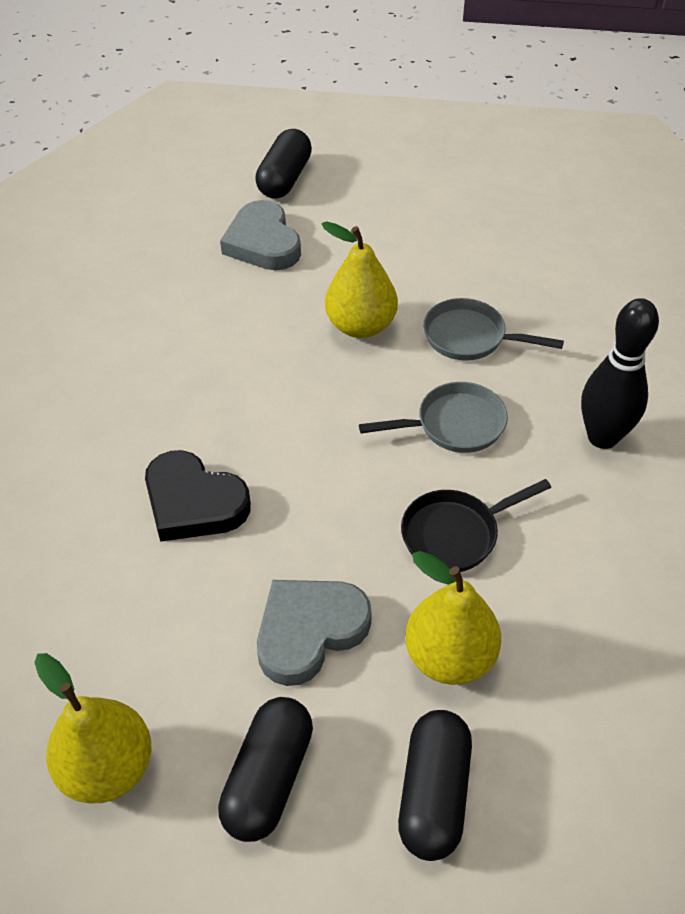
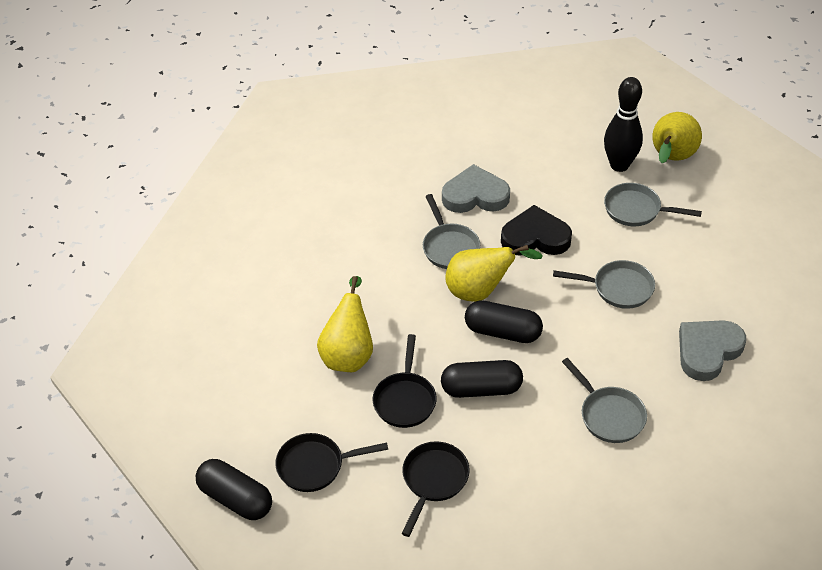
black pan: 1 -> 3
grey pan: 2 -> 4

